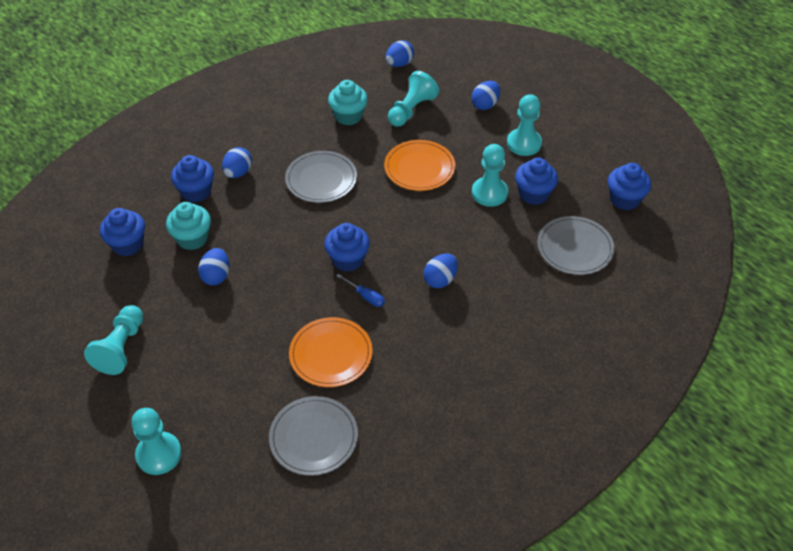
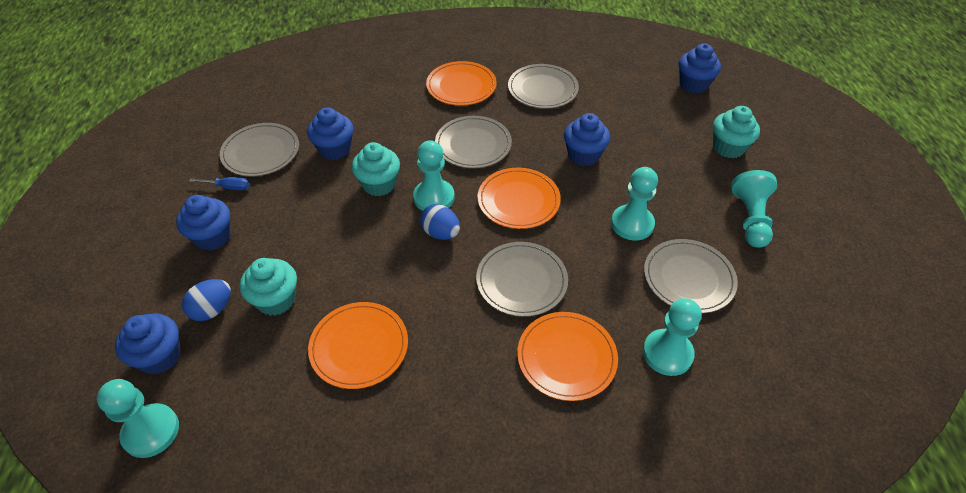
blue egg: 5 -> 2
grey plate: 3 -> 5
orange plate: 2 -> 4
turquoise cupcake: 2 -> 3

